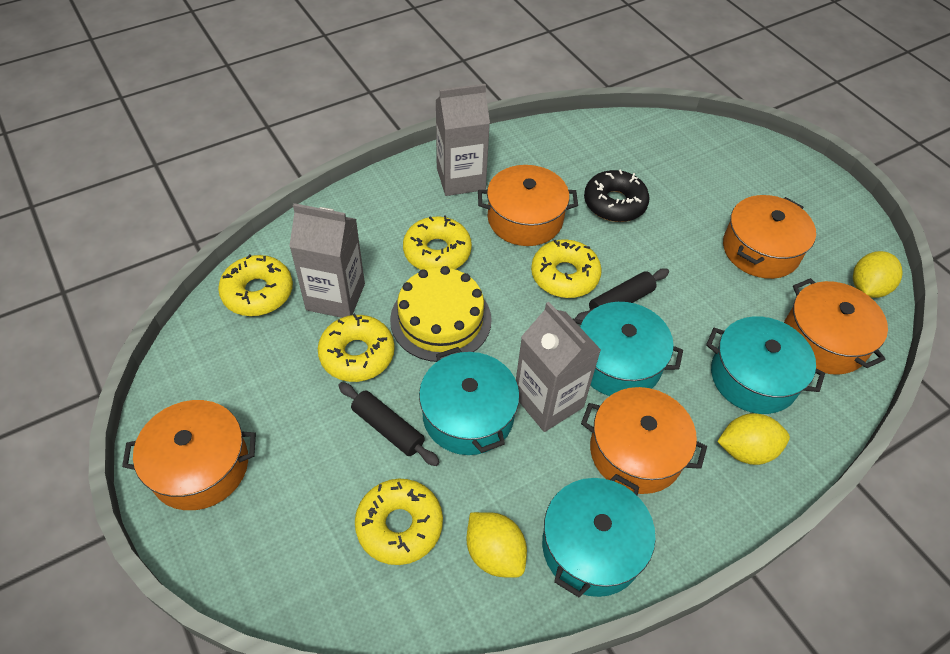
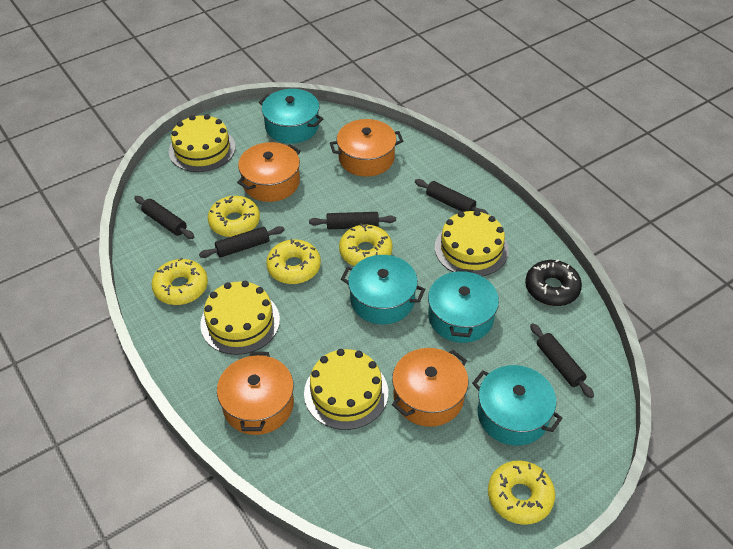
black rolling pin: 2 -> 5
grey carton: 3 -> 0
orange pot: 5 -> 4
yellow cake: 1 -> 4
yellow lemon: 3 -> 0

